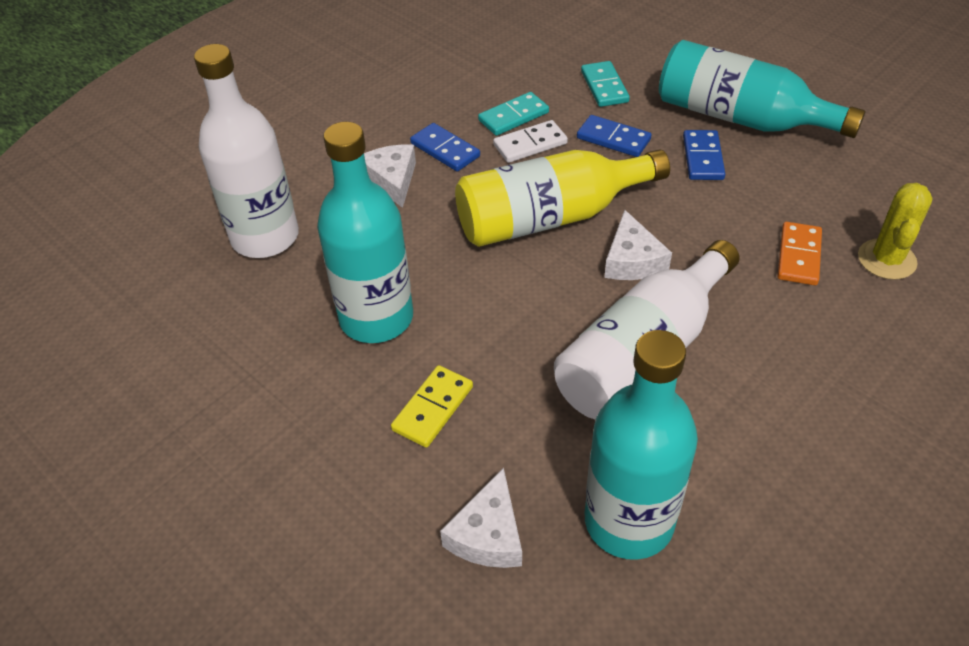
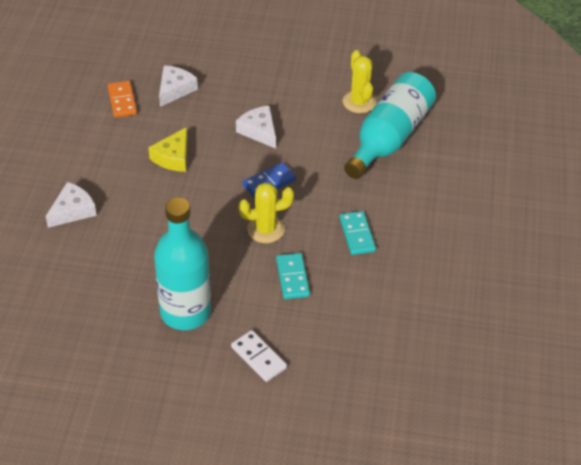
blue domino: 3 -> 1
turquoise bottle: 3 -> 2
white bottle: 2 -> 0
yellow bottle: 1 -> 0
yellow cactus: 1 -> 2
yellow cheese: 0 -> 1
yellow domino: 1 -> 0

